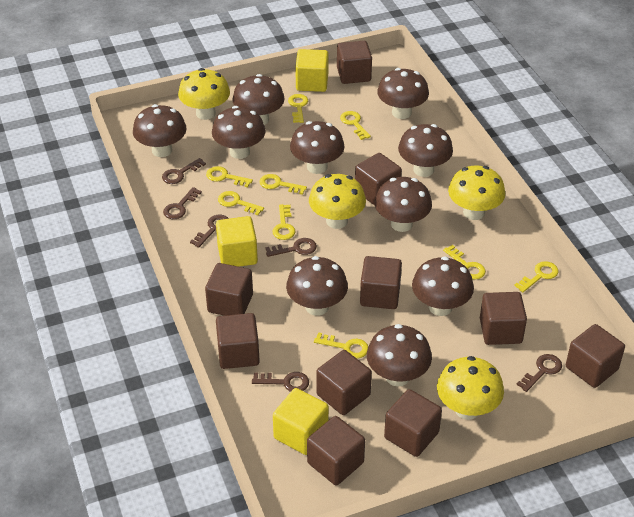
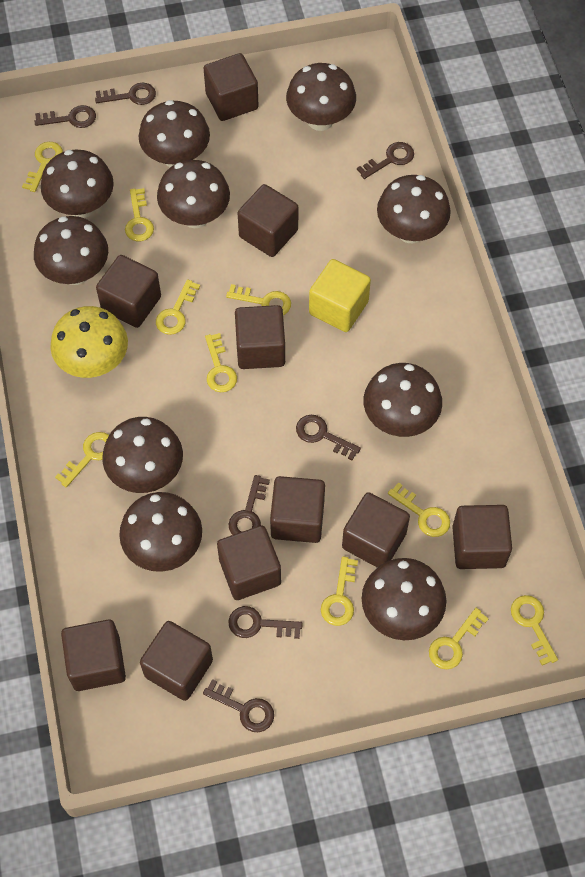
brown key: 6 -> 7
yellow cube: 3 -> 1
yellow key: 9 -> 10
yellow mushroom: 4 -> 1

